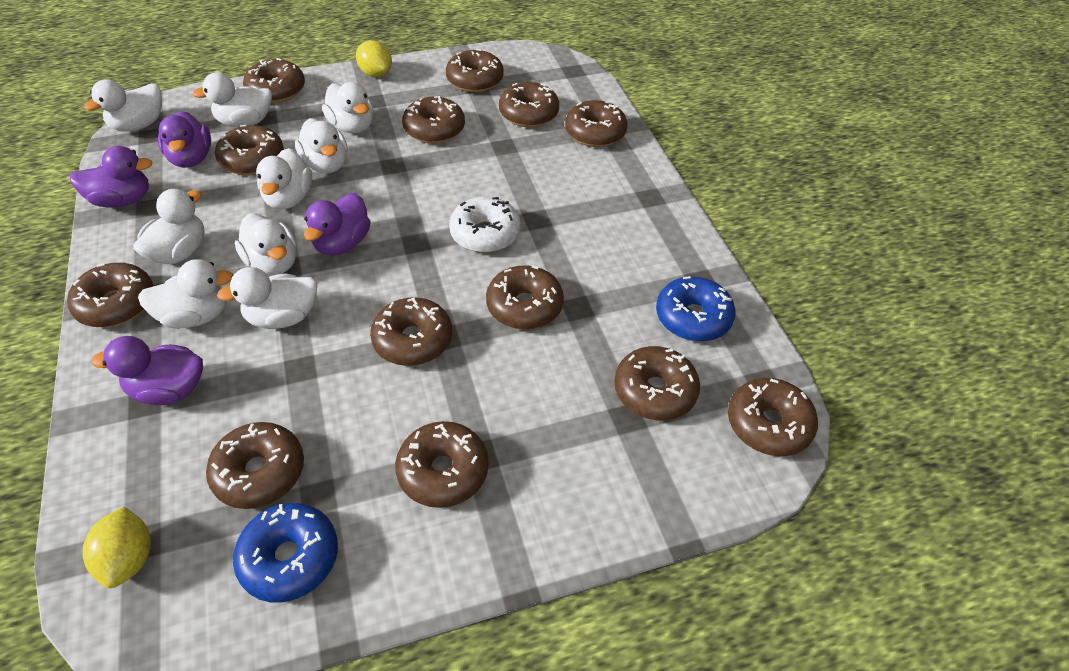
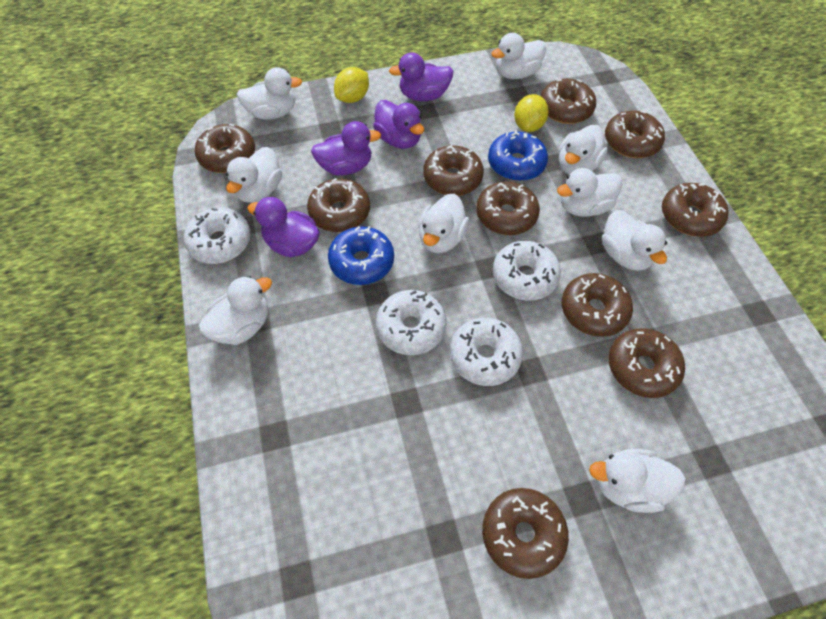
brown donut: 13 -> 10
white donut: 1 -> 4

